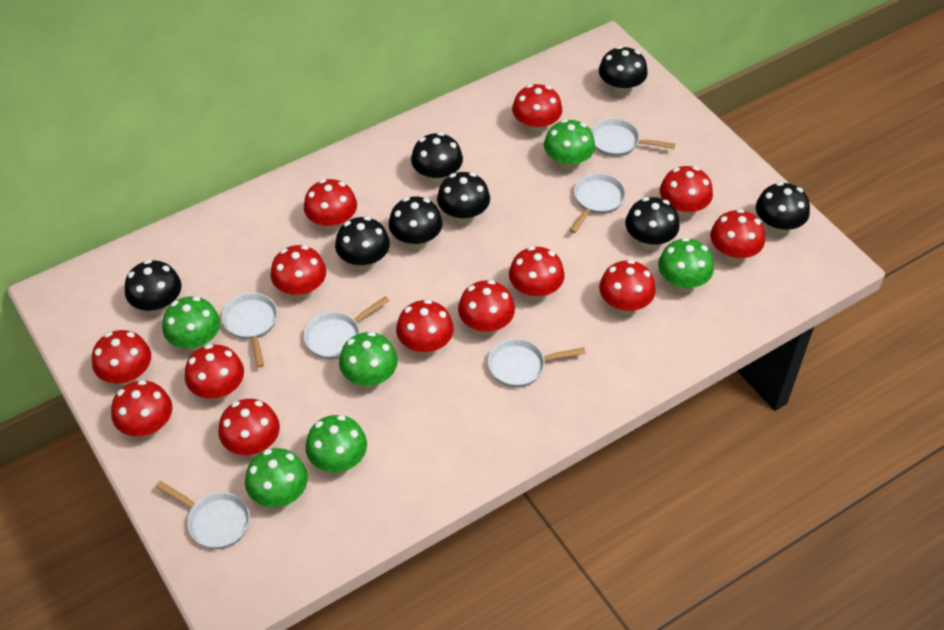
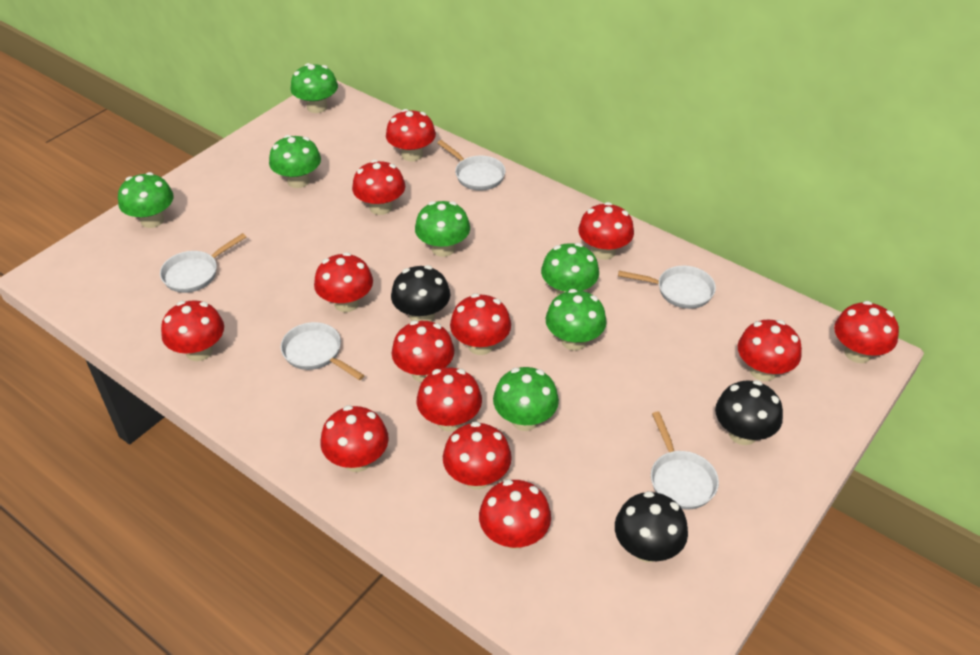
black mushroom: 8 -> 3
green mushroom: 6 -> 7
white pan: 6 -> 5

